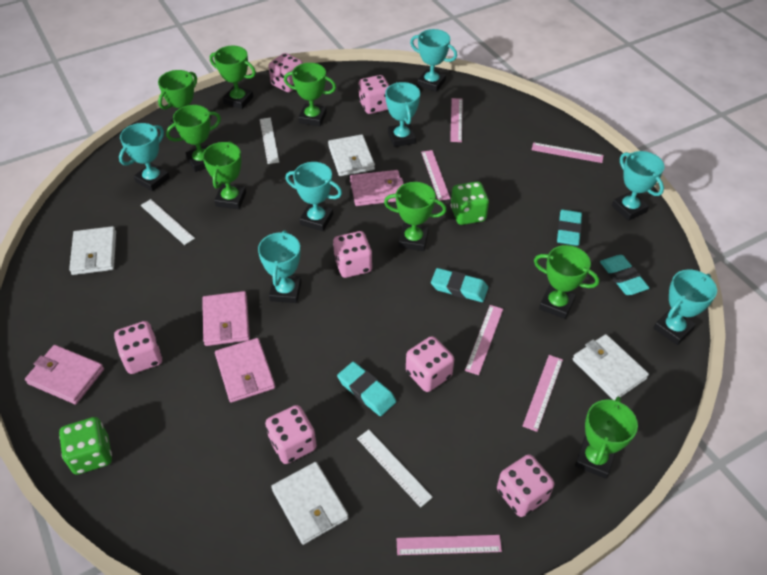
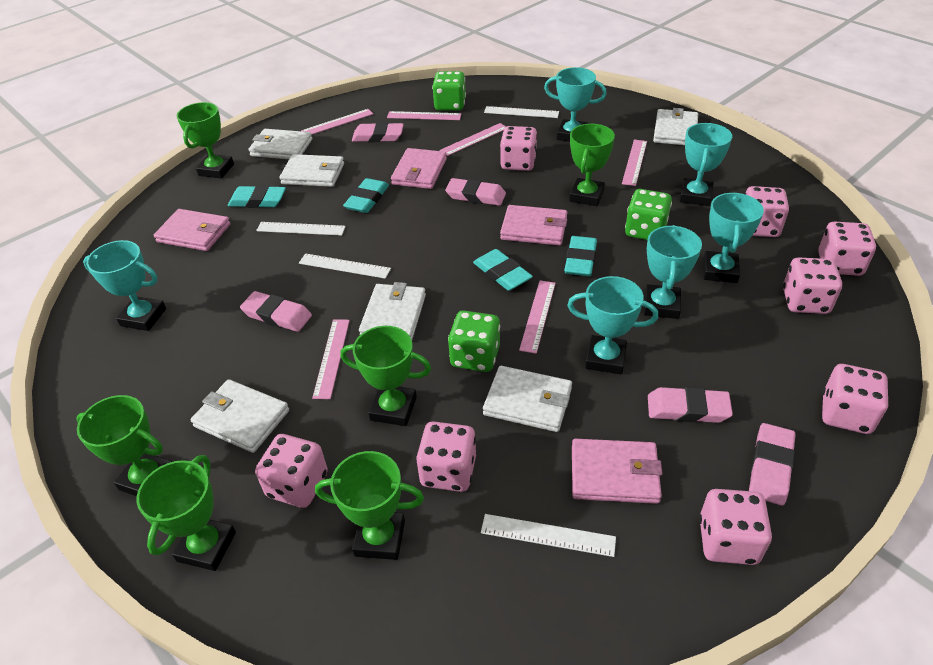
green dice: 2 -> 3
green trophy: 8 -> 6
pink dice: 7 -> 8
pink eraser: 0 -> 5
turquoise trophy: 7 -> 6
white ruler: 3 -> 4
white wallet: 4 -> 6

